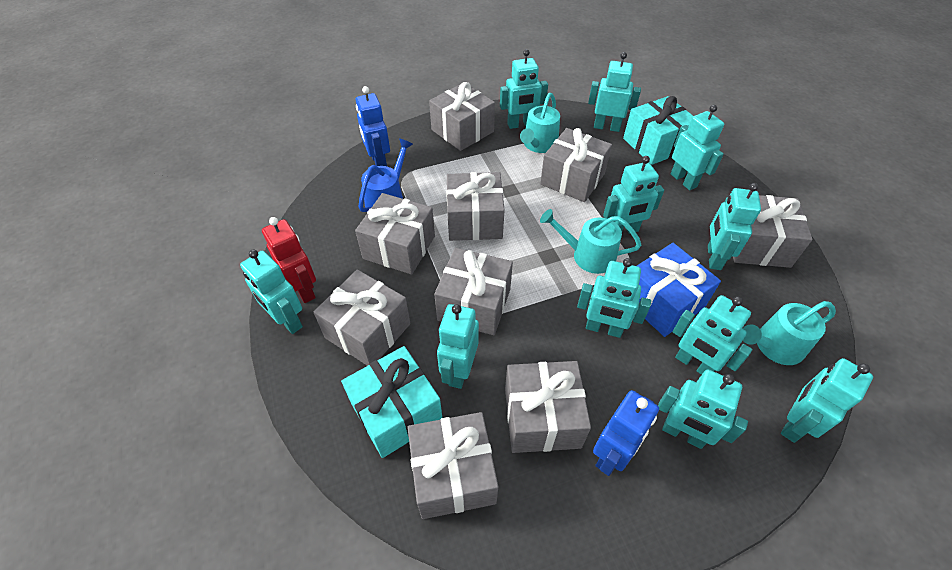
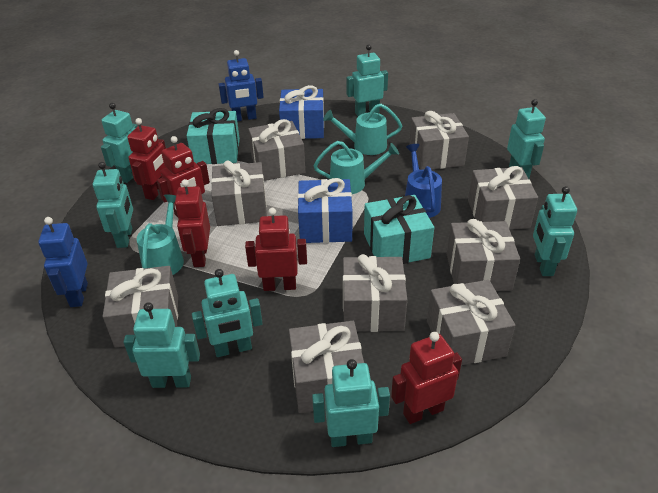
blue gift: 1 -> 2
red robot: 1 -> 5
turquoise robot: 11 -> 8

